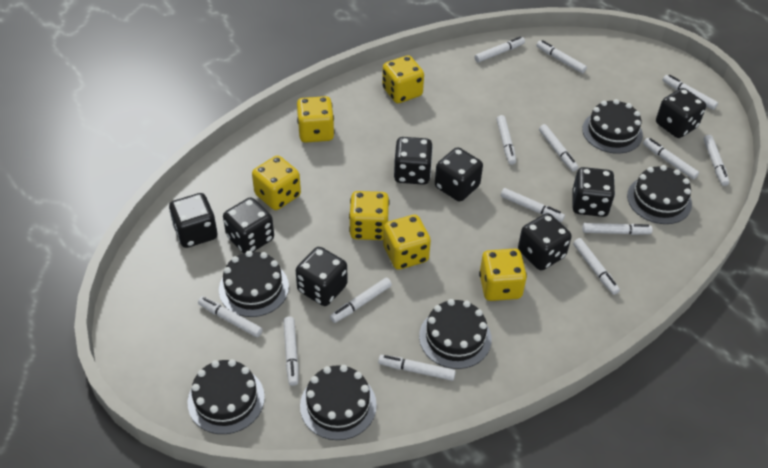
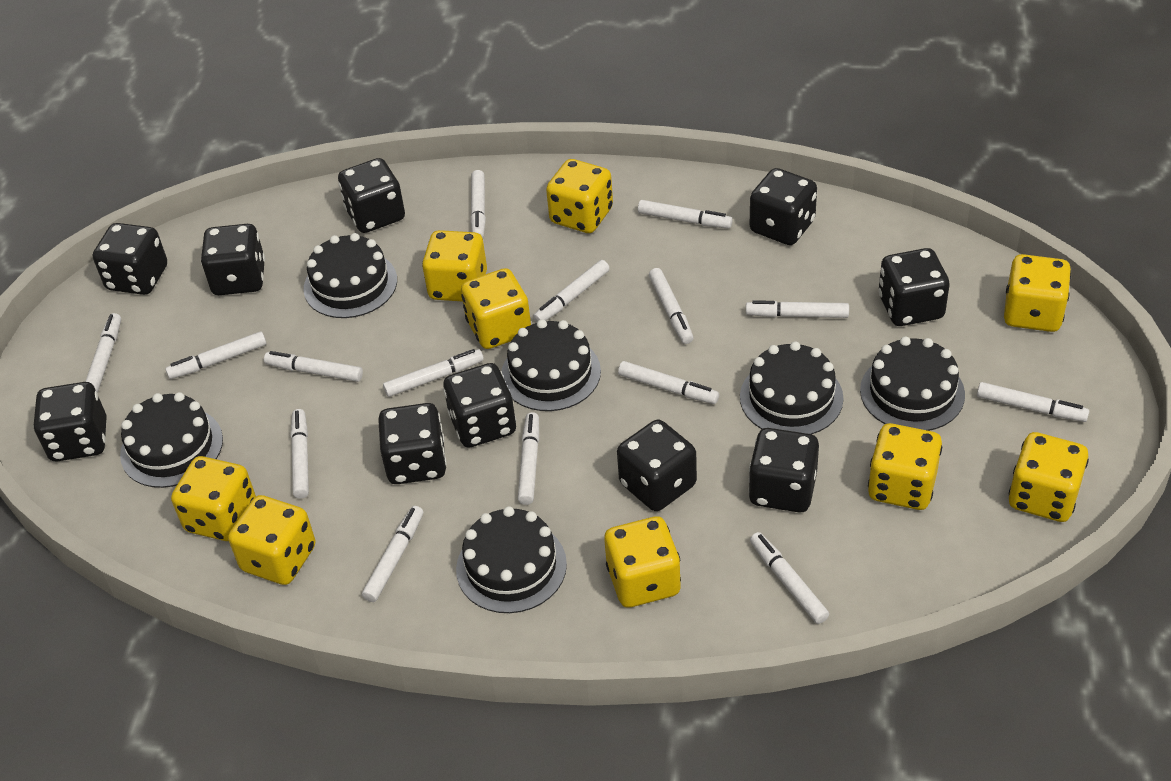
black dice: 8 -> 10
white marker: 14 -> 15
yellow dice: 6 -> 9

